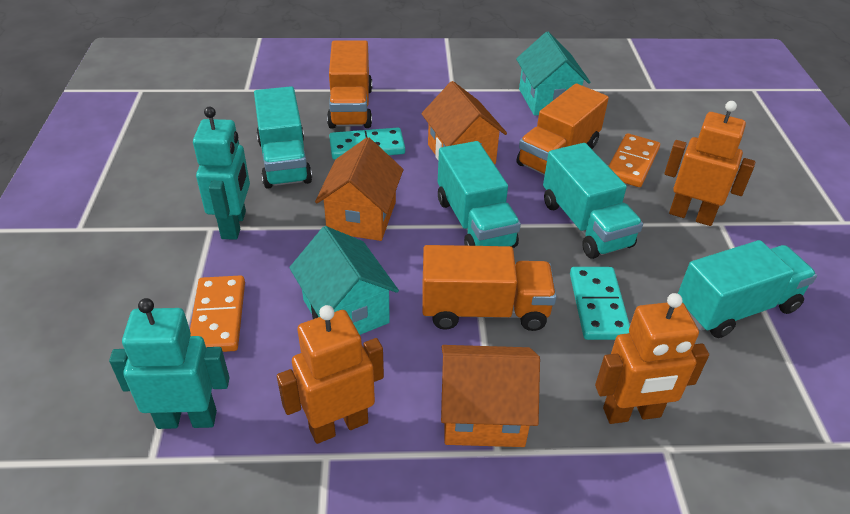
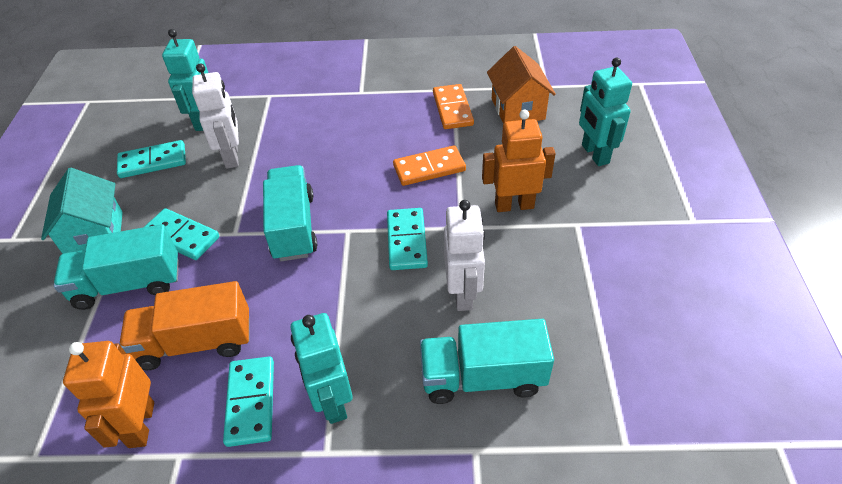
orange house: 3 -> 1
orange robot: 3 -> 2
orange truck: 3 -> 1
turquoise domino: 2 -> 4
turquoise house: 2 -> 1
turquoise robot: 2 -> 3
turquoise truck: 4 -> 3
white robot: 0 -> 2

